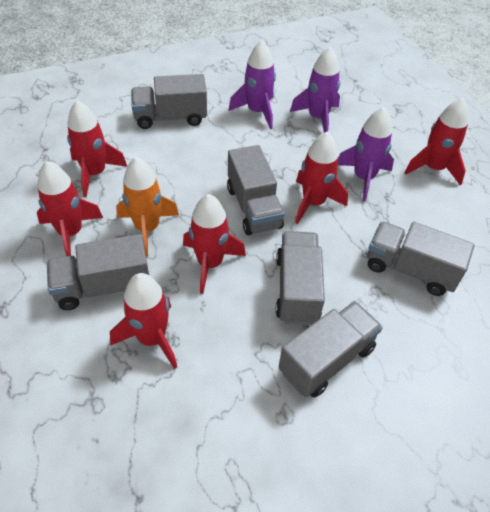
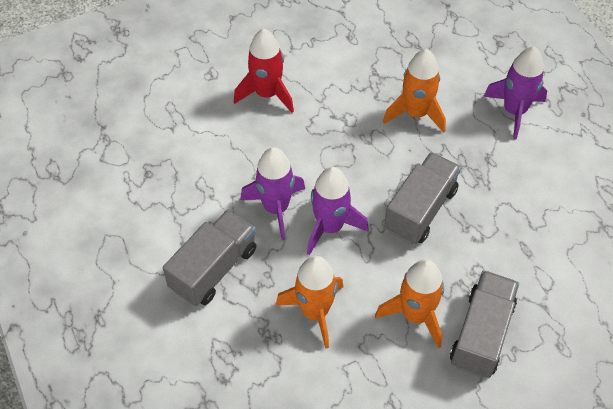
grey truck: 6 -> 3
orange rocket: 1 -> 3
red rocket: 6 -> 1

